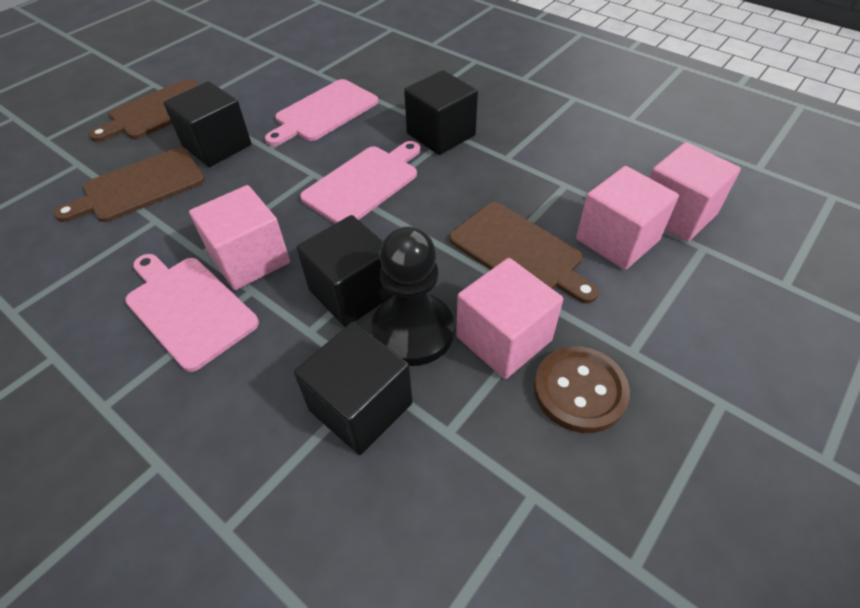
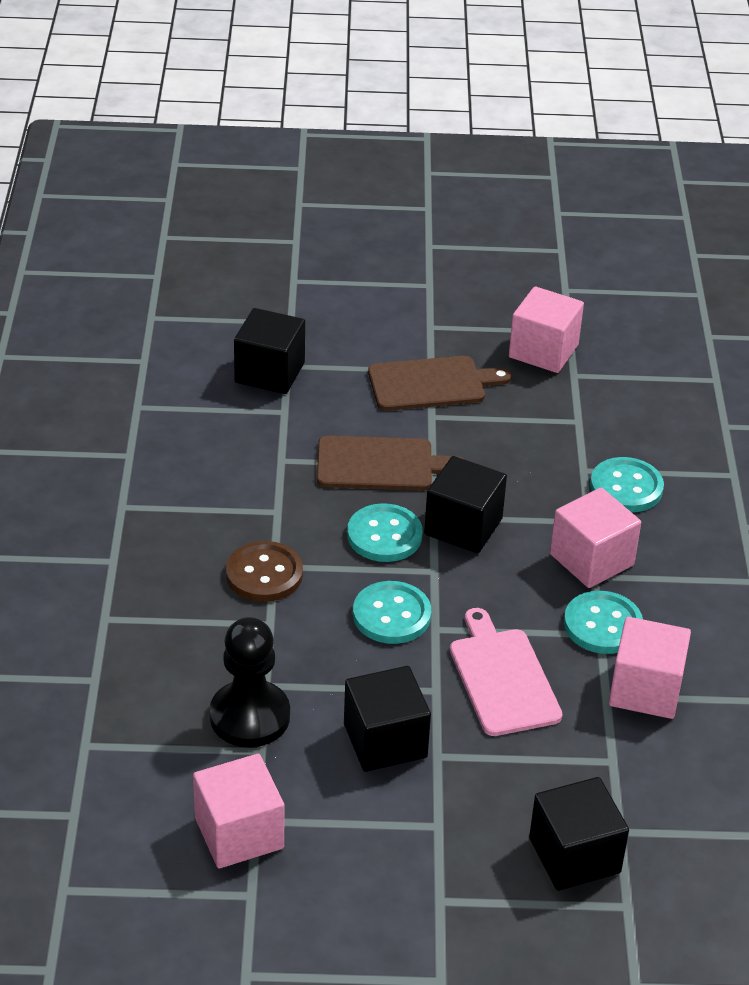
brown cutting board: 3 -> 2
pink cutting board: 3 -> 1
turquoise button: 0 -> 4

